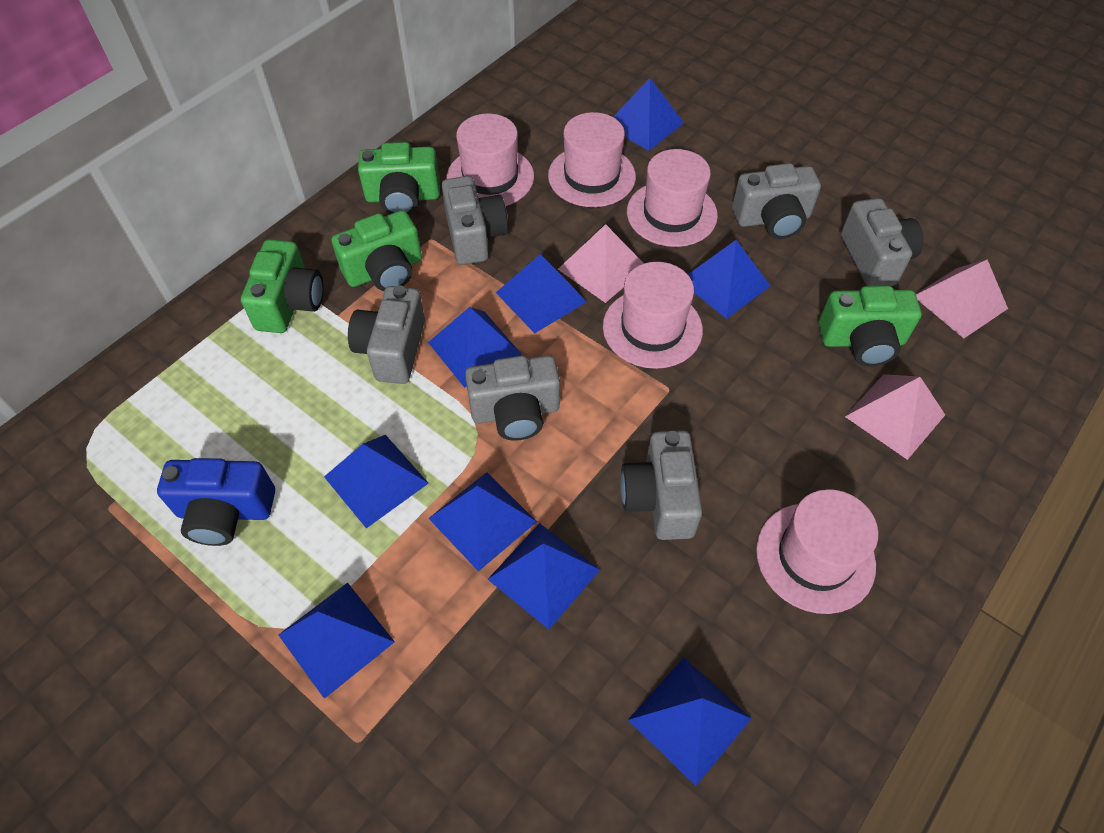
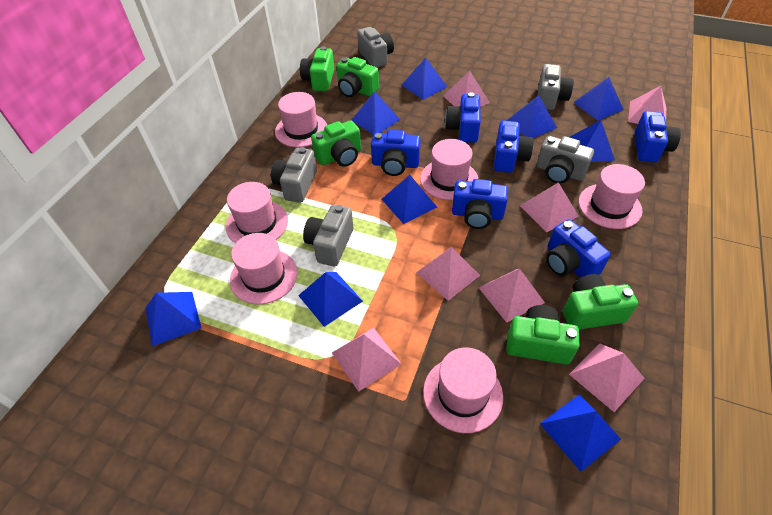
blue camera: 1 -> 6
green camera: 4 -> 5
grey camera: 6 -> 5
pink hat: 5 -> 6
pink pyramid: 3 -> 7

